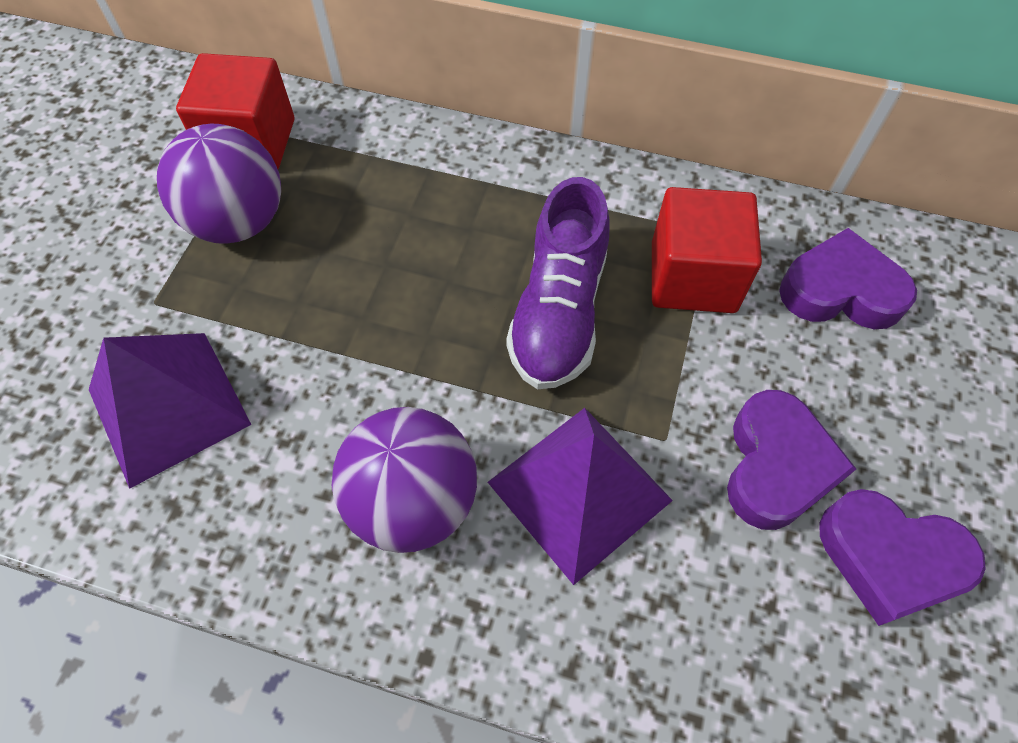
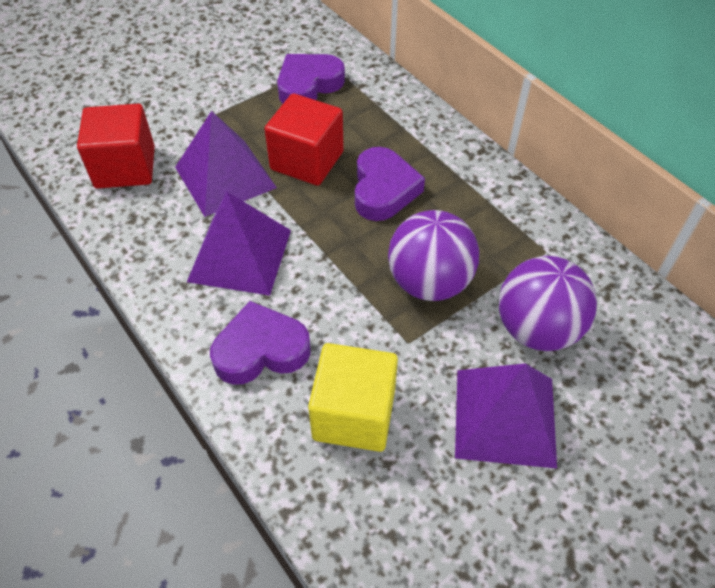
purple pyramid: 2 -> 3
purple shoe: 1 -> 0
yellow cube: 0 -> 1

